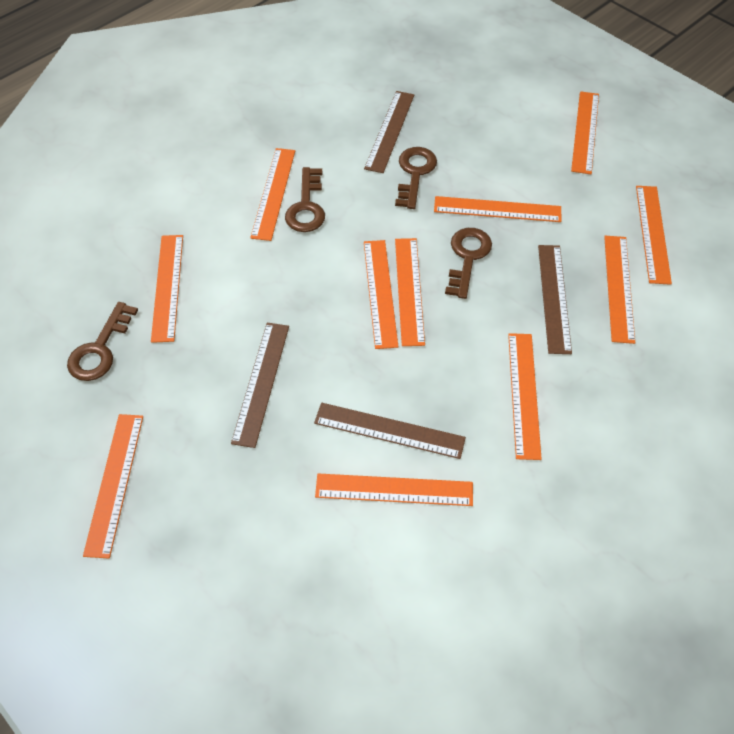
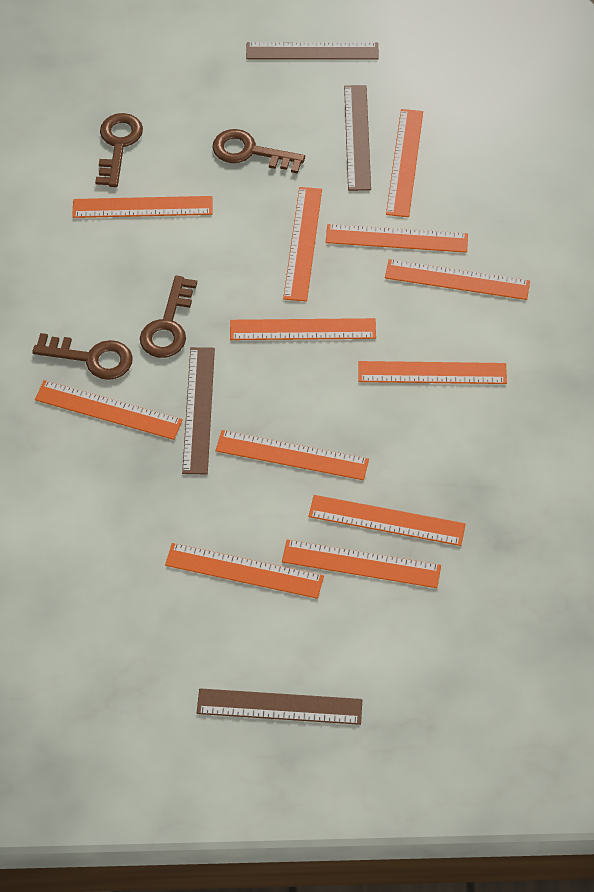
orange ruler: 11 -> 12

